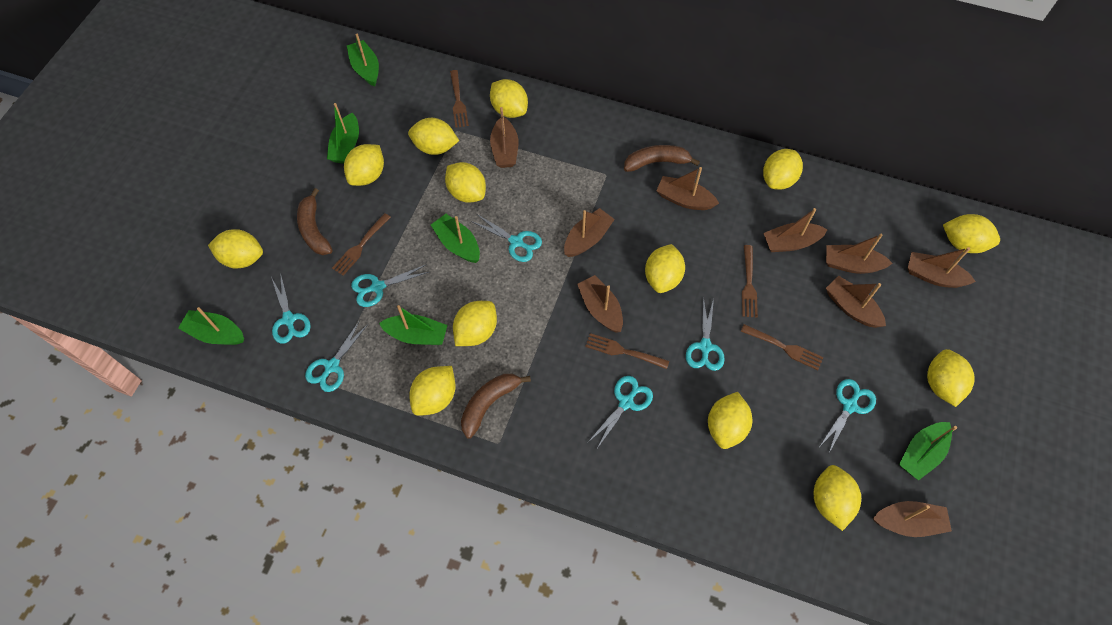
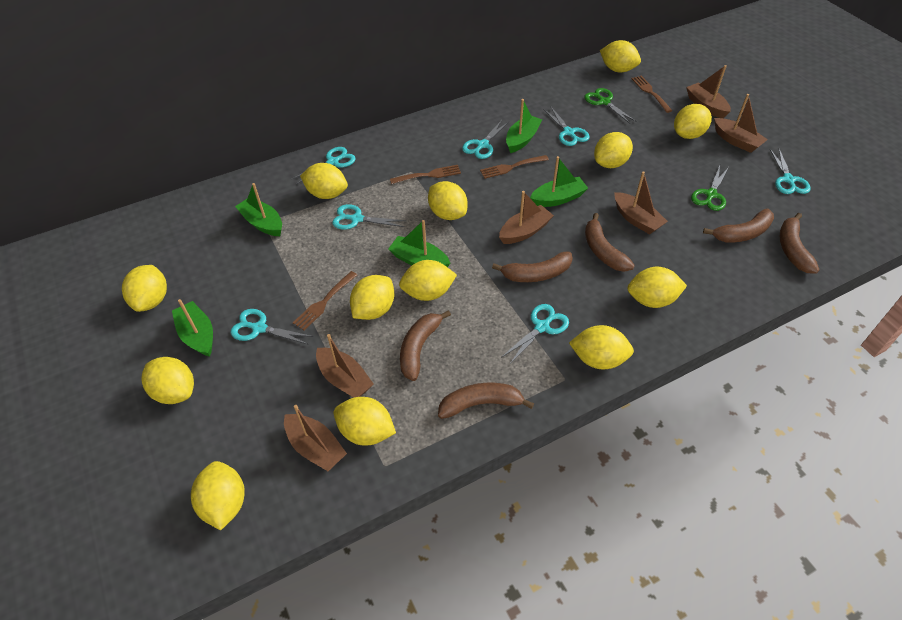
brown banana: 3 -> 6
brown boat: 9 -> 6
brown fork: 5 -> 4
green boat: 6 -> 5
green scissors: 0 -> 2

